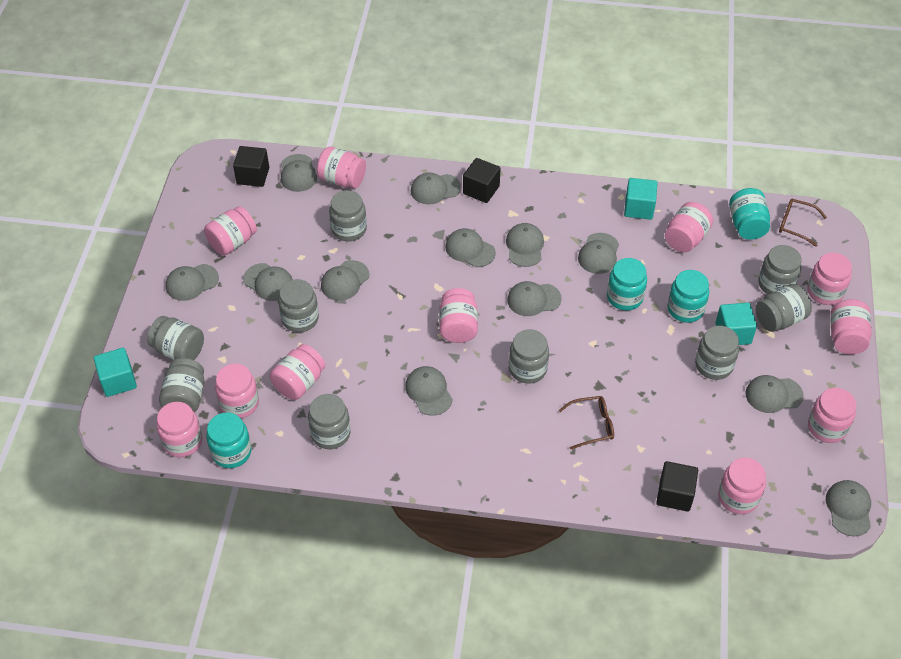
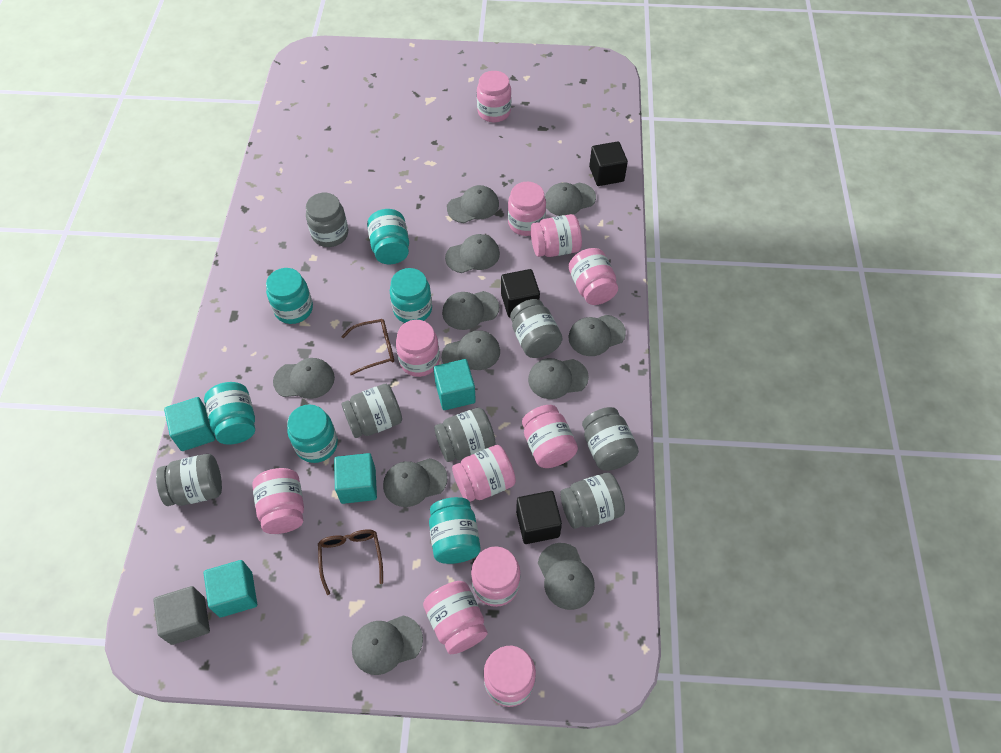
grey cap: 12 -> 11
grey cube: 0 -> 1
grey jar: 9 -> 7
turquoise cube: 3 -> 4
turquoise jar: 4 -> 6

